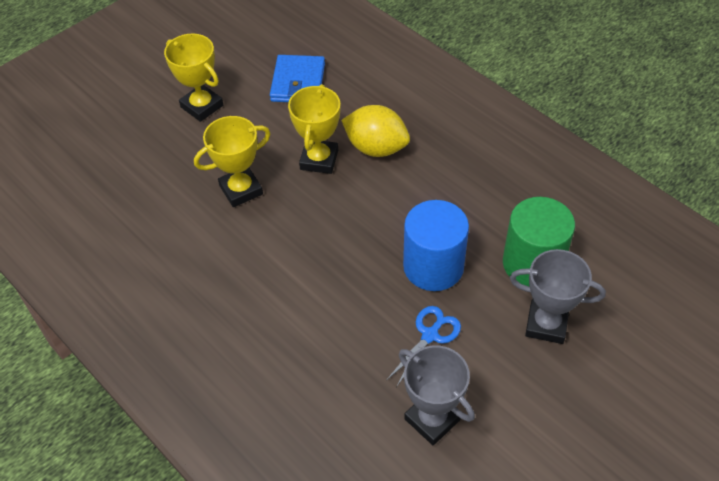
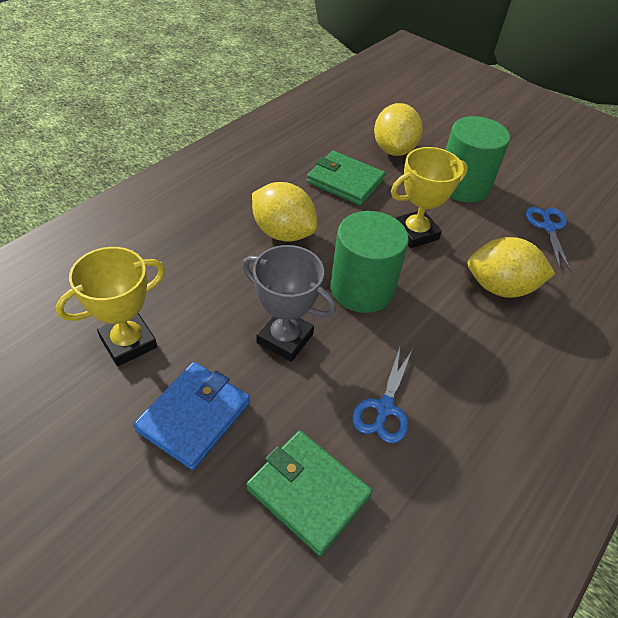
blue cylinder: 1 -> 0
blue scissors: 1 -> 2
green cylinder: 1 -> 2
green wallet: 0 -> 2
grey trophy: 2 -> 1
yellow lemon: 1 -> 3
yellow trophy: 3 -> 2

